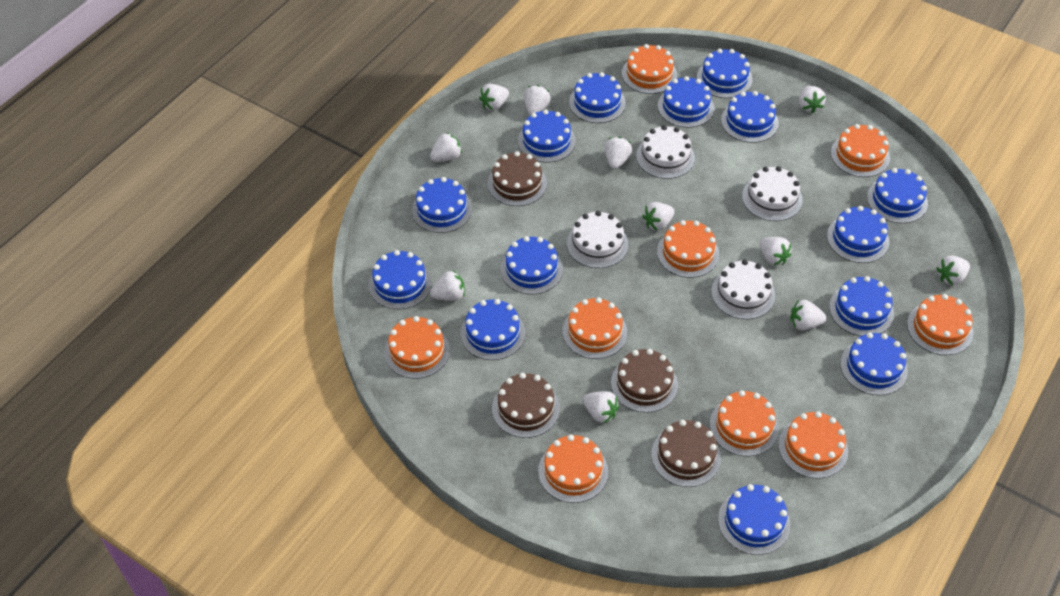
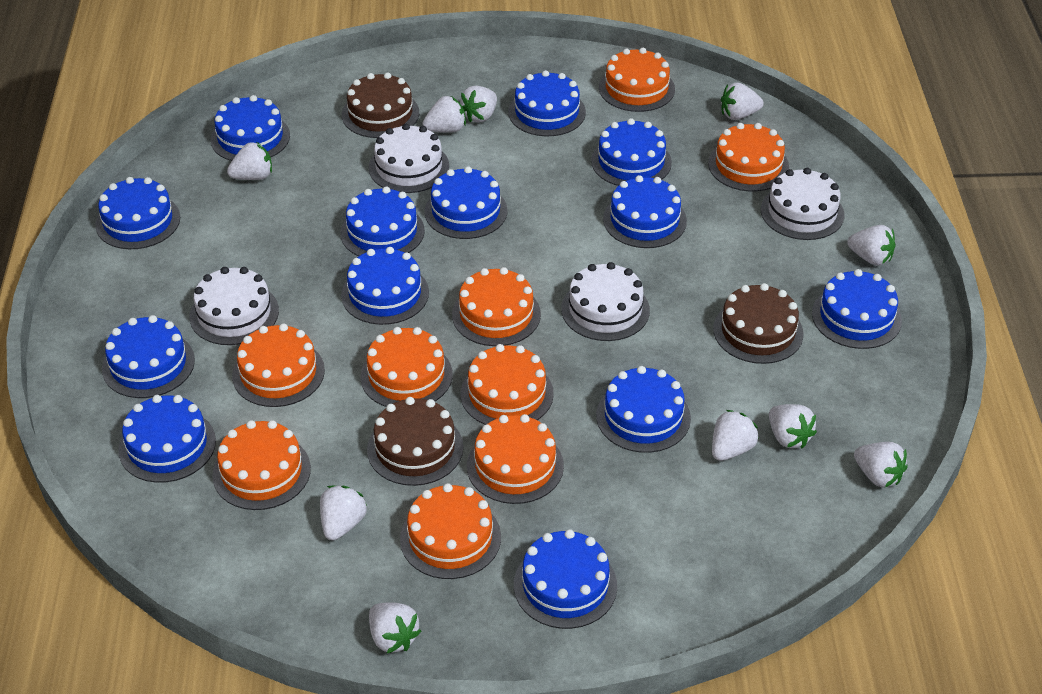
blue cake: 14 -> 13
brown cake: 4 -> 3
white strawberry: 11 -> 10

